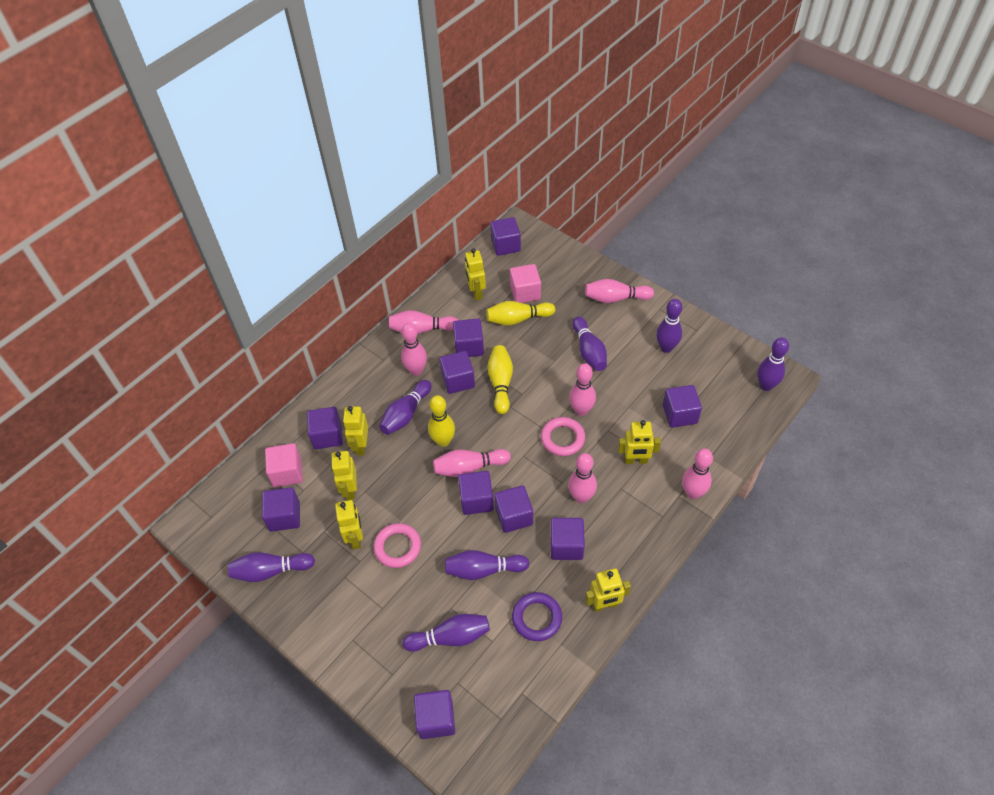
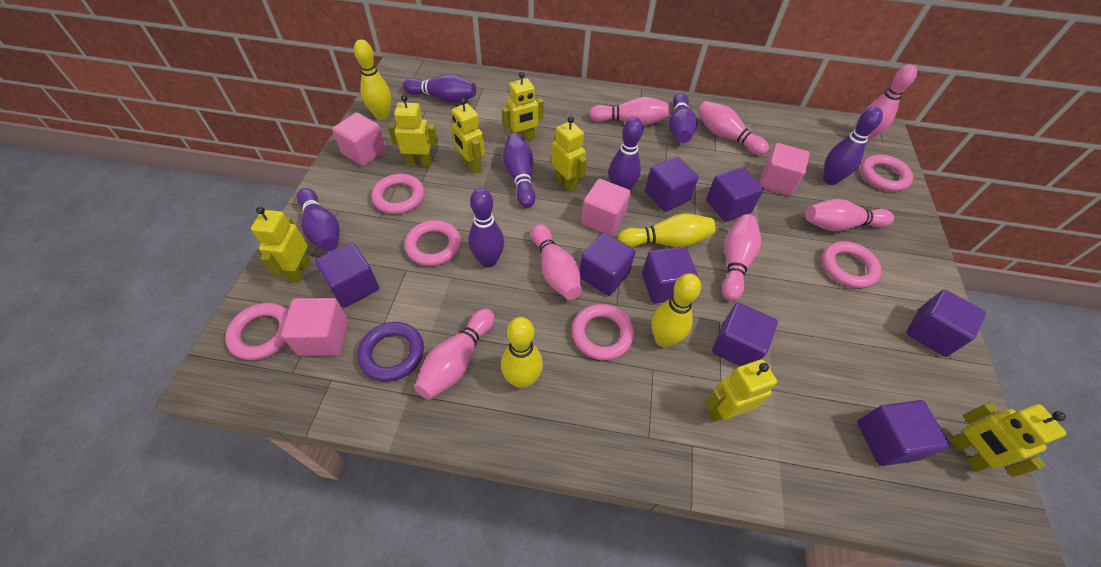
pink cube: 2 -> 4
pink ring: 2 -> 6
purple cube: 10 -> 8
yellow bowling pin: 3 -> 4
yellow robot: 6 -> 7

